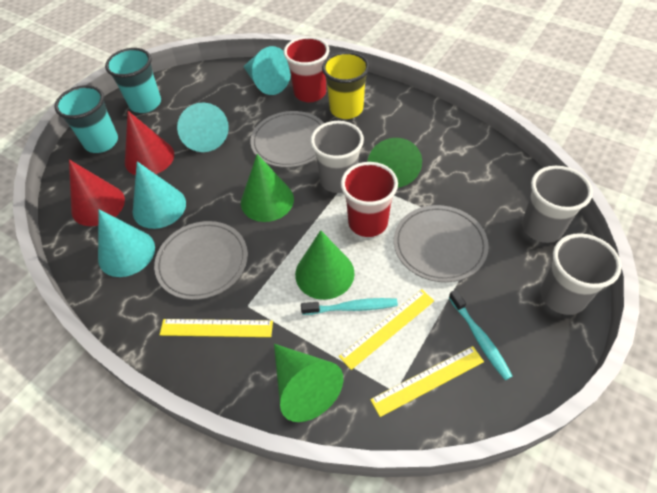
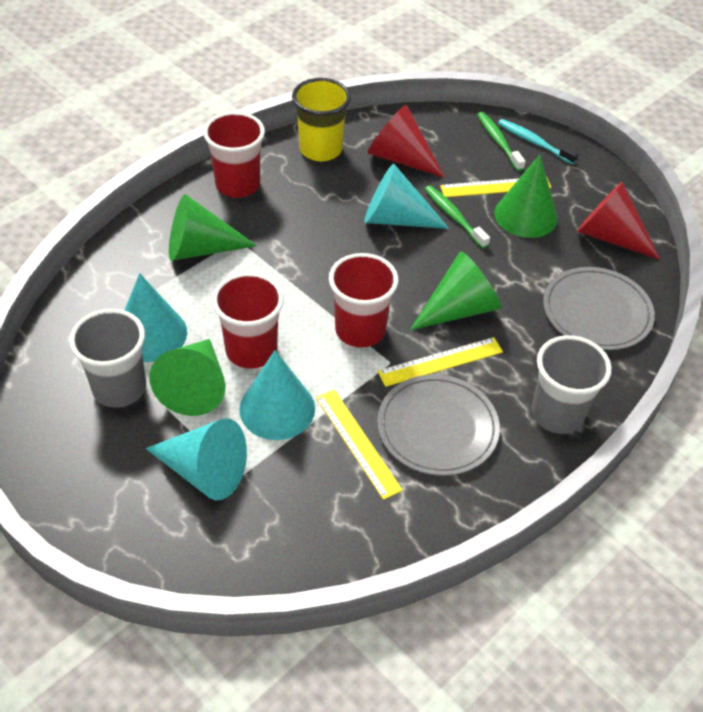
green toothbrush: 0 -> 2
grey cup: 3 -> 2
grey plate: 3 -> 2
red cup: 2 -> 3
turquoise cup: 2 -> 0
turquoise toothbrush: 2 -> 1

